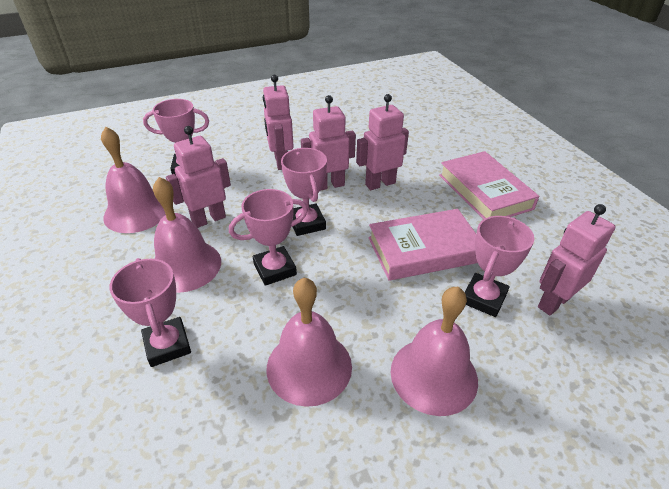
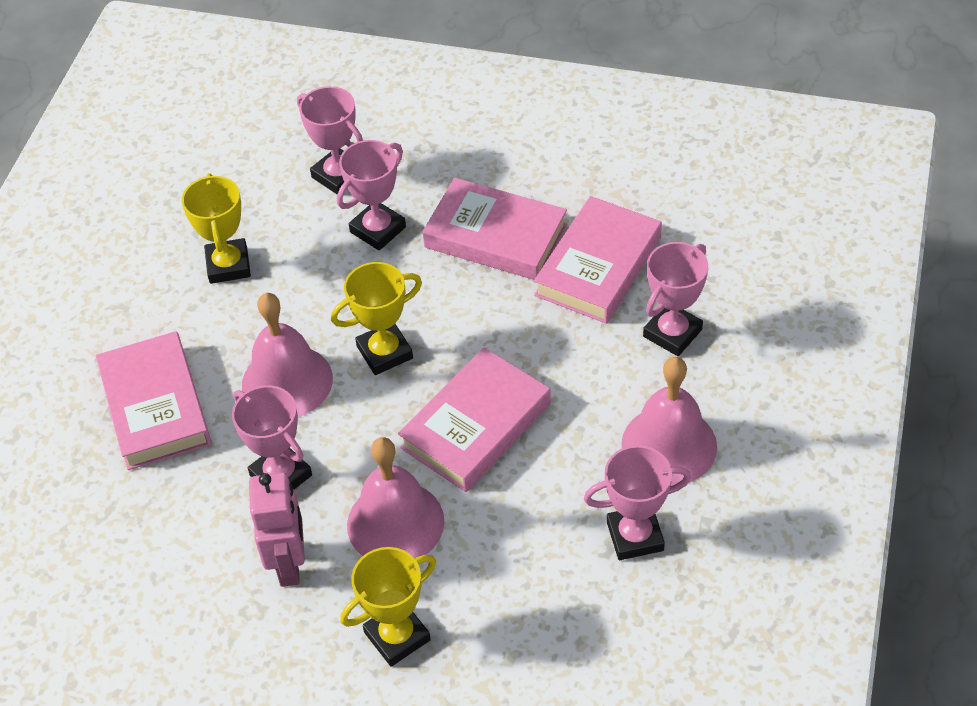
pink bell: 4 -> 3
pink book: 2 -> 4
pink robot: 5 -> 1
yellow trophy: 0 -> 3

